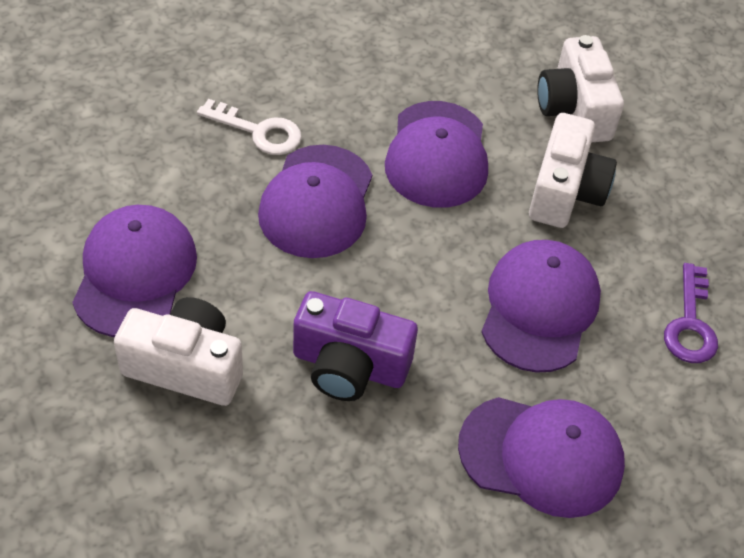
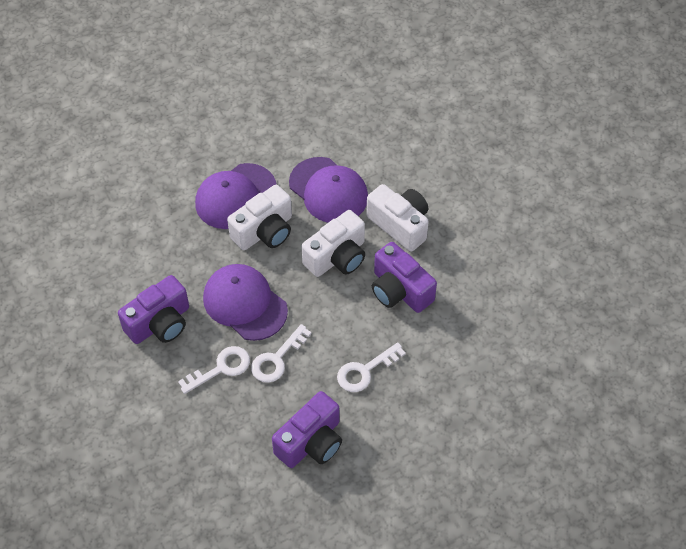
purple camera: 1 -> 3
purple cap: 5 -> 3
purple key: 1 -> 0
white key: 1 -> 3

